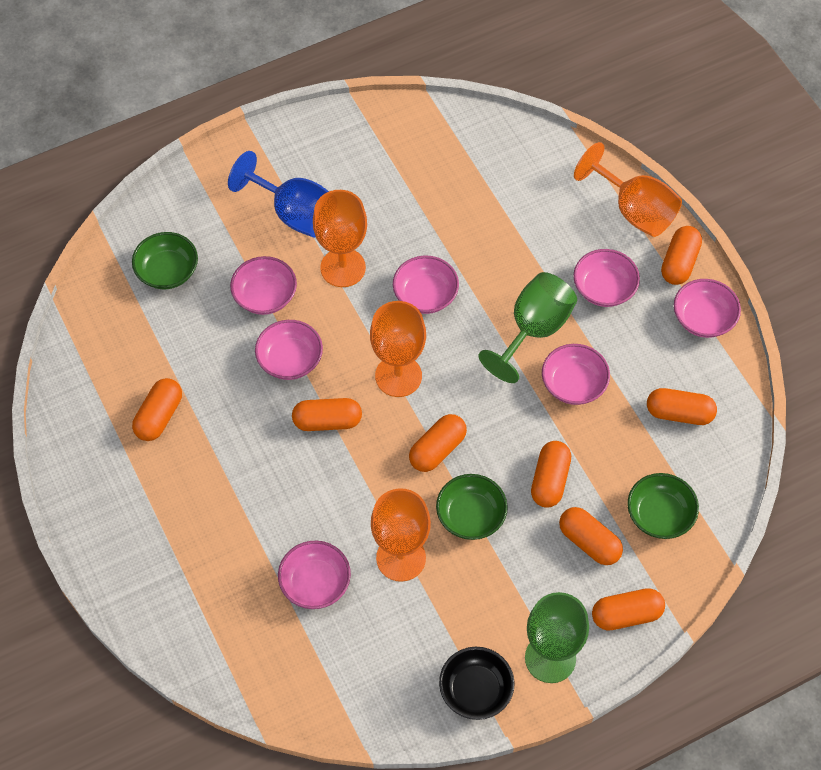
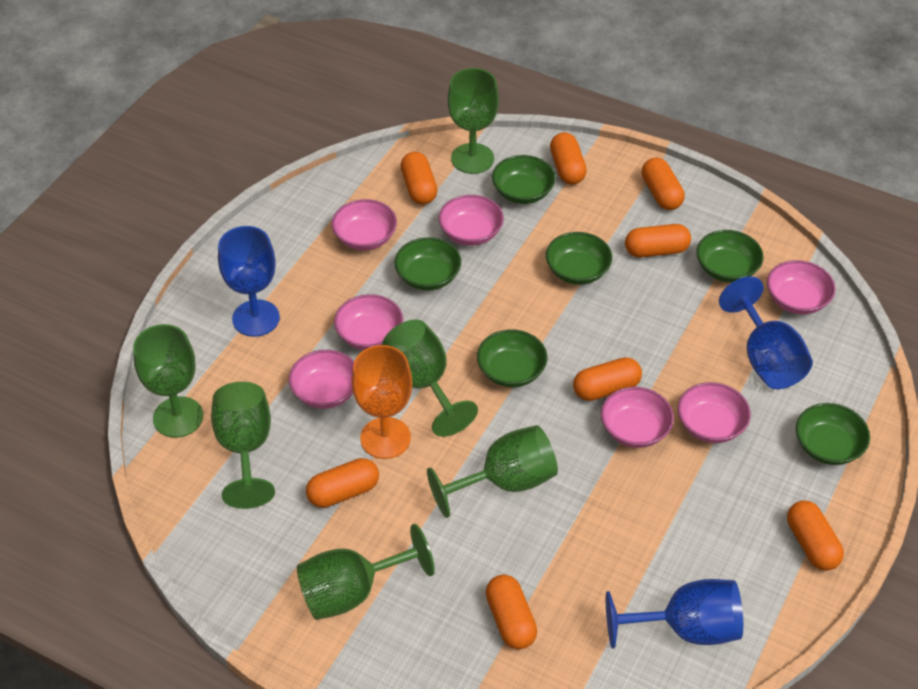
black bowl: 1 -> 0
blue goblet: 1 -> 3
green bowl: 3 -> 6
green goblet: 2 -> 6
orange goblet: 4 -> 1

